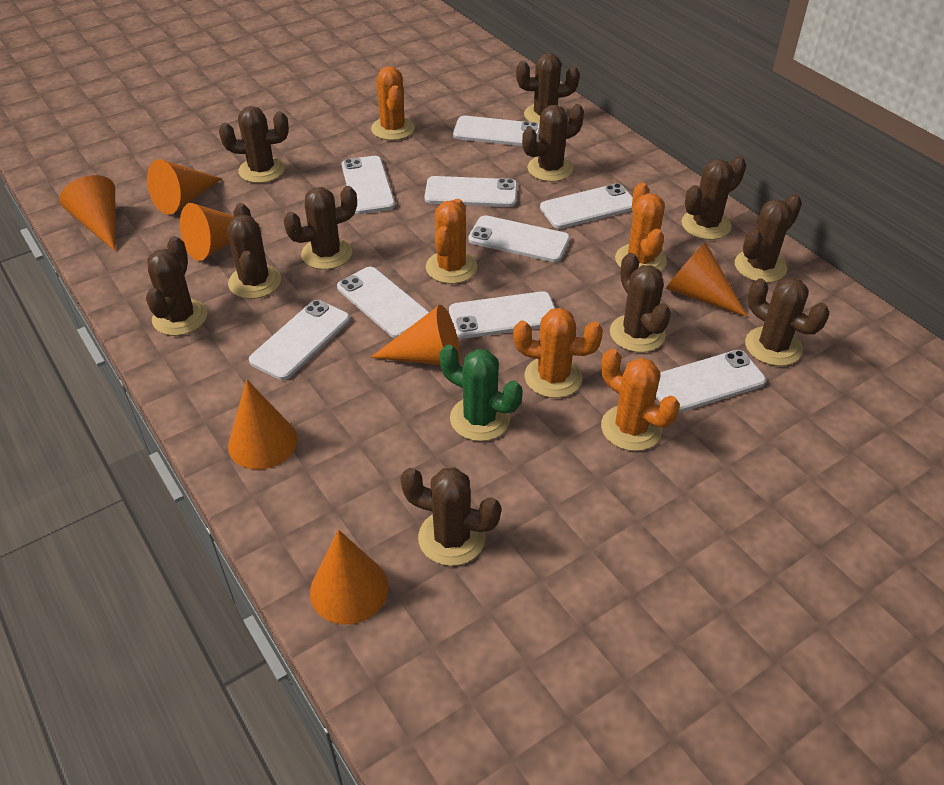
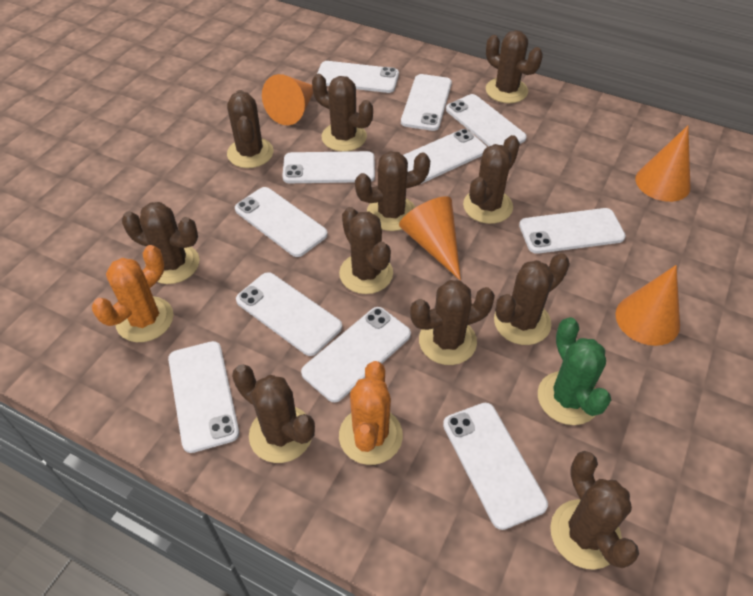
orange cactus: 5 -> 2
orange cone: 7 -> 4
white phone: 9 -> 11

